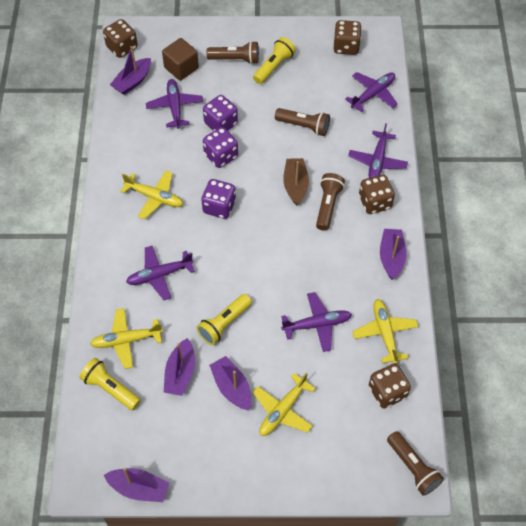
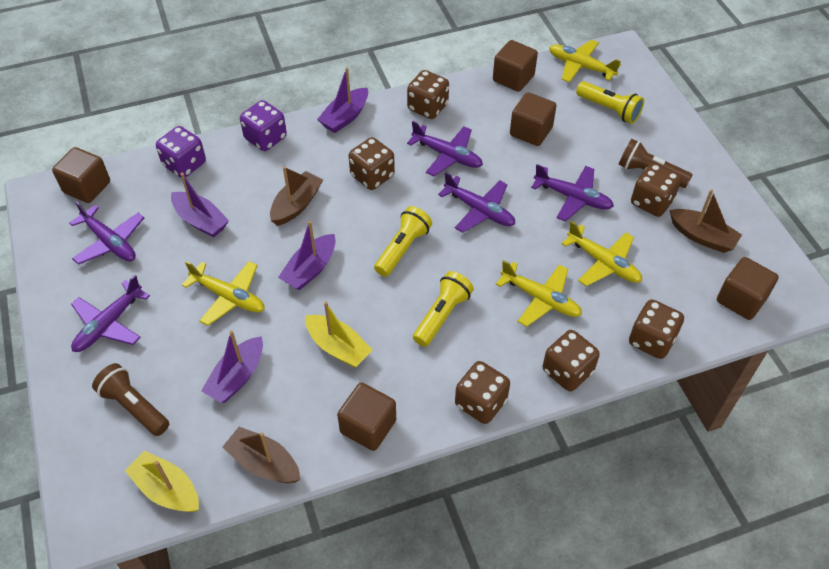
brown boat: 1 -> 3
brown cube: 1 -> 5
brown dice: 4 -> 6
brown flashlight: 4 -> 2
purple boat: 5 -> 4
purple dice: 3 -> 2
yellow boat: 0 -> 2

